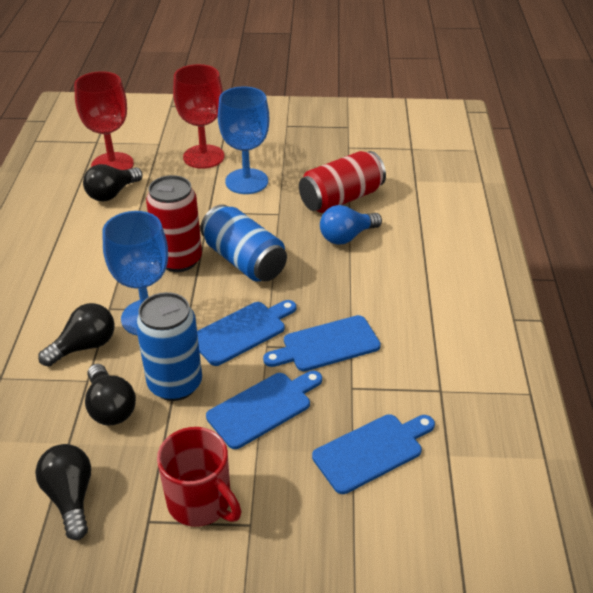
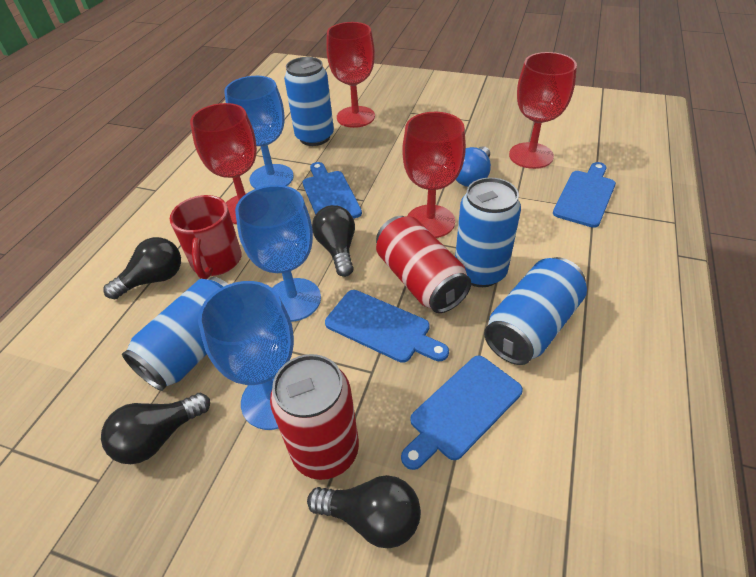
blue can: 2 -> 4
blue goblet: 2 -> 3
red goblet: 2 -> 4

